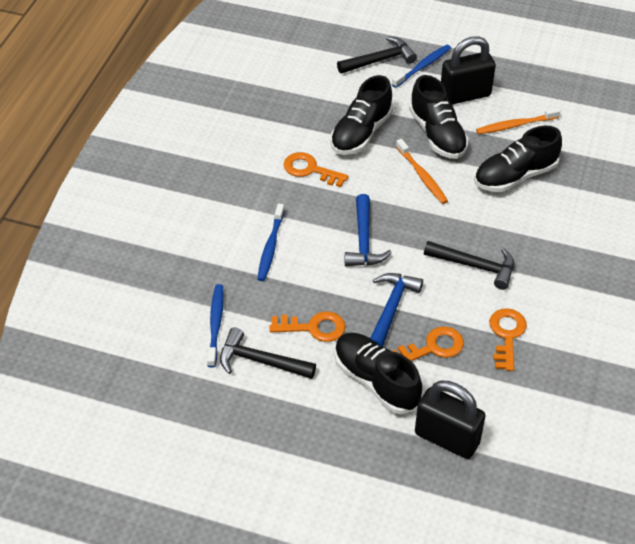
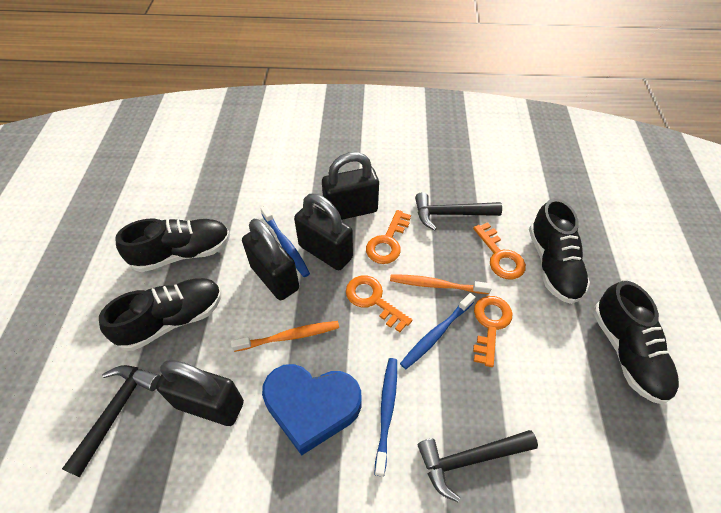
black padlock: 2 -> 4
blue hammer: 2 -> 0
blue heart: 0 -> 1

